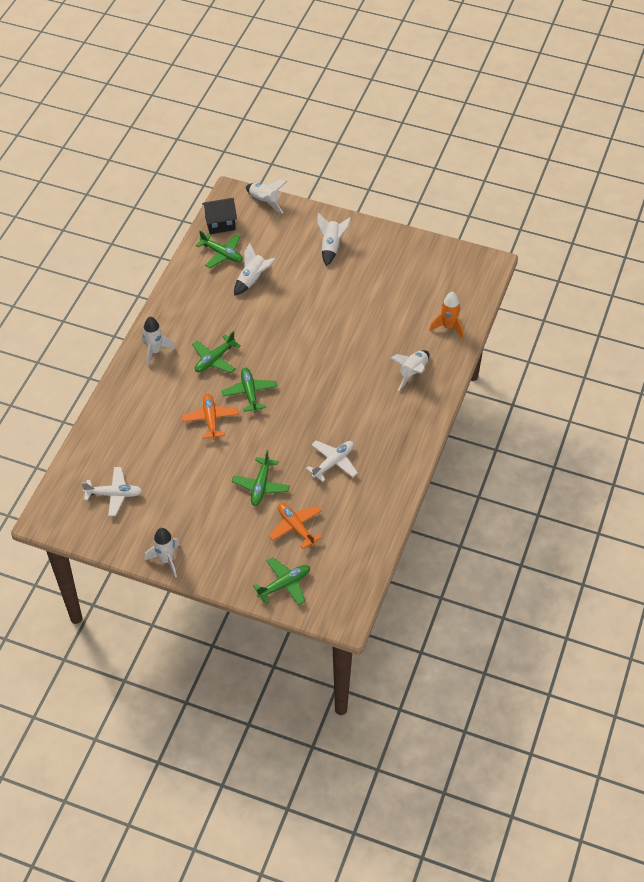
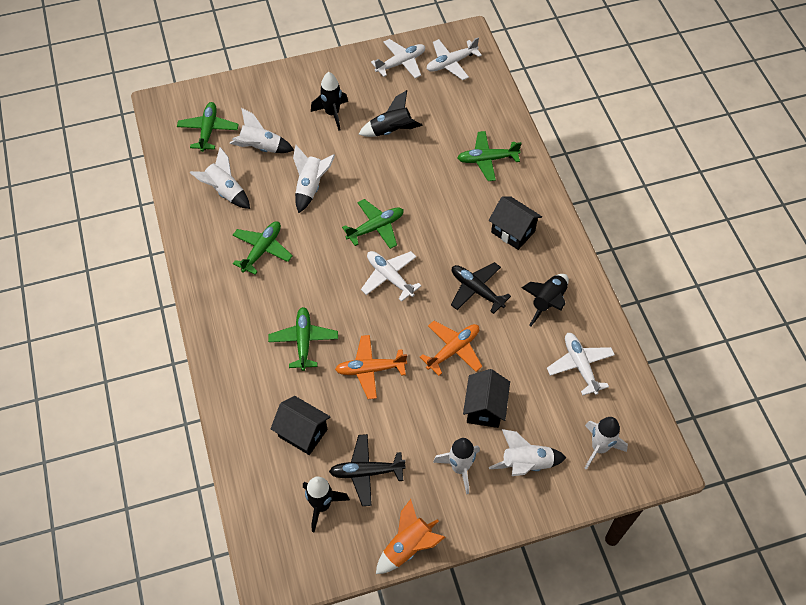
black house: 1 -> 3
black plane: 0 -> 2
black rocket: 0 -> 4
white plane: 2 -> 4

